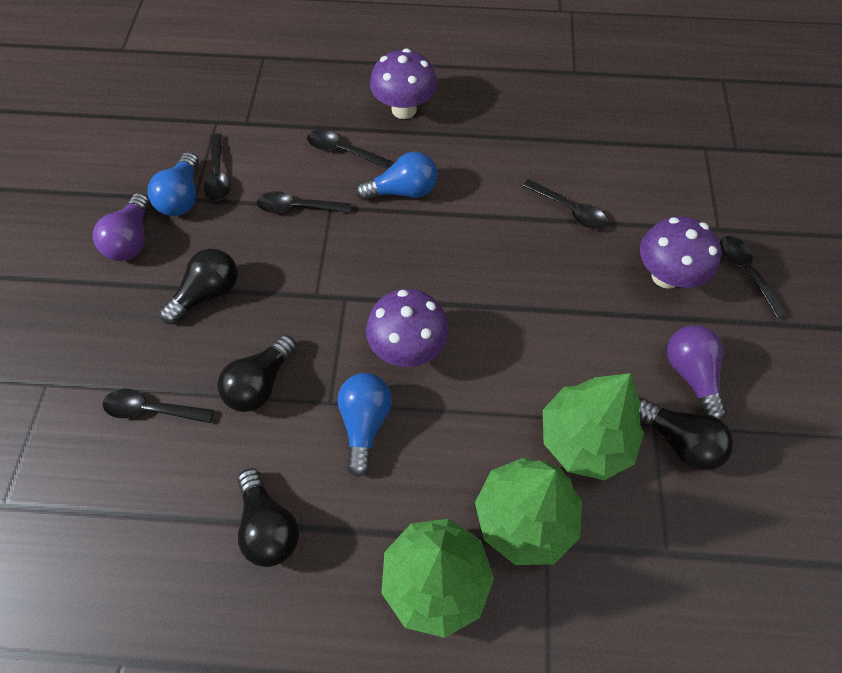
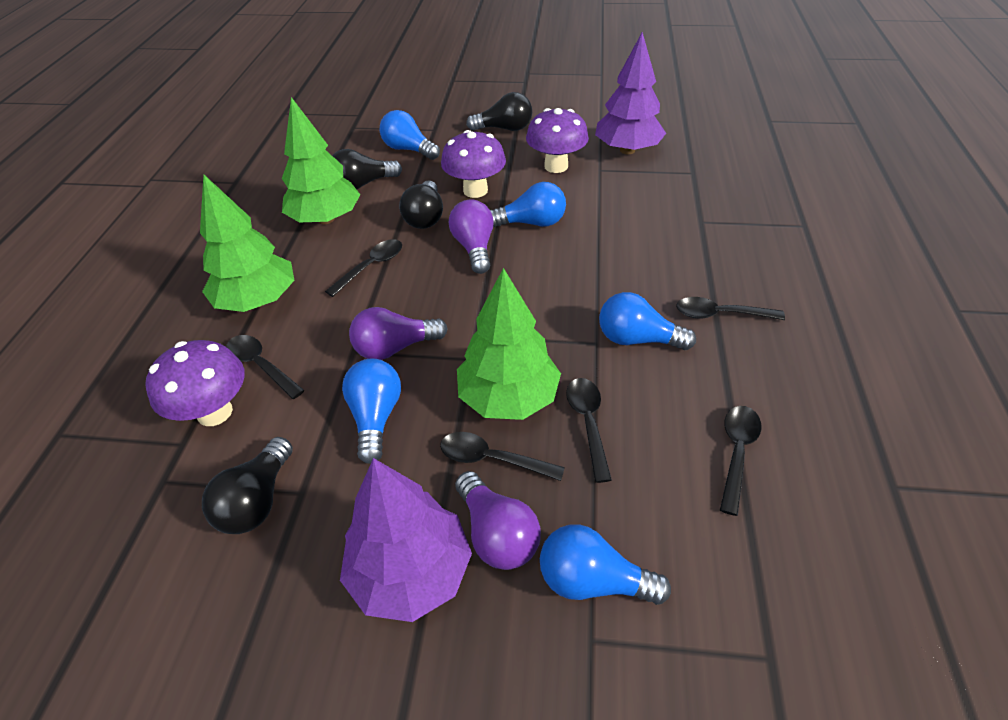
blue light bulb: 3 -> 5
purple light bulb: 2 -> 3
purple tree: 0 -> 2

